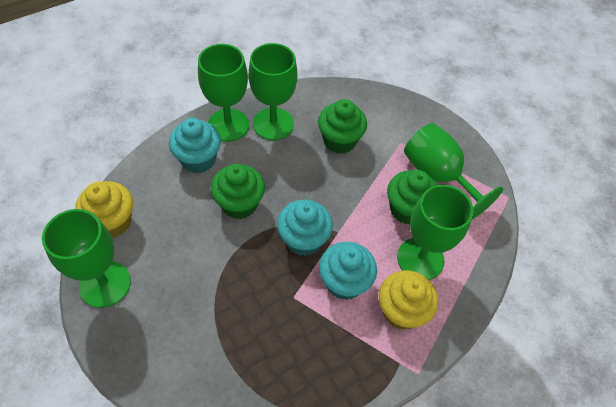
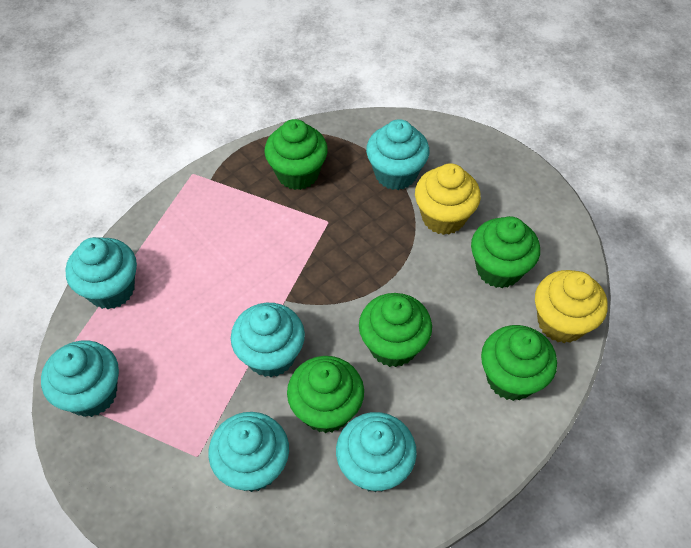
green cupcake: 3 -> 5
green goblet: 5 -> 0
turquoise cupcake: 3 -> 6

